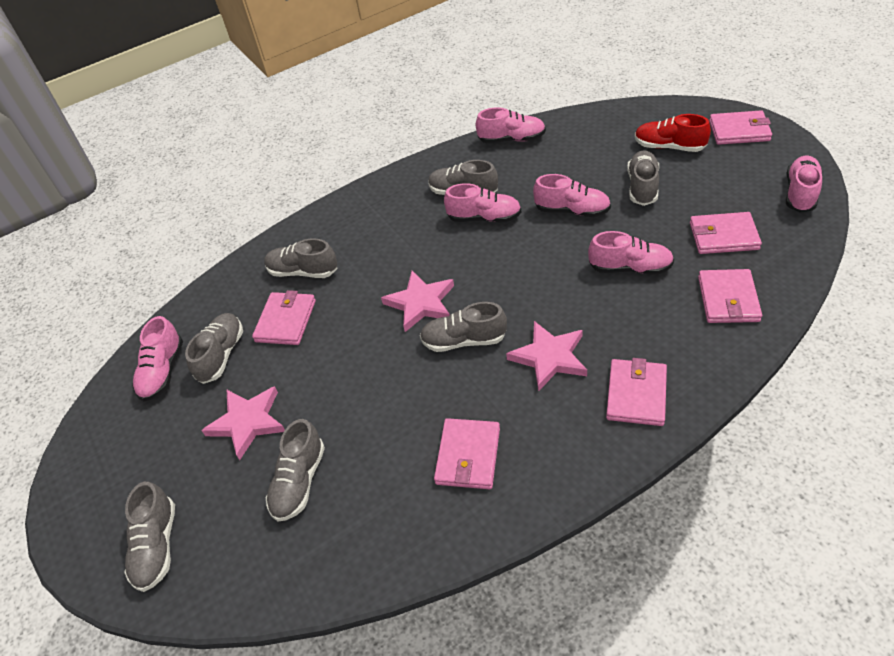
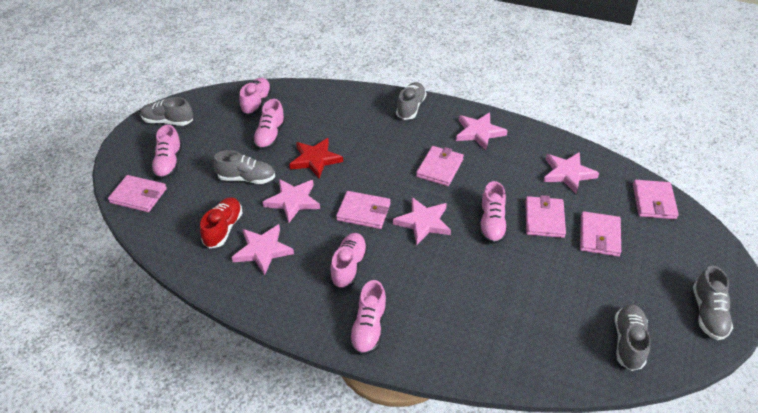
grey shoe: 7 -> 5
pink star: 3 -> 5
red star: 0 -> 1

